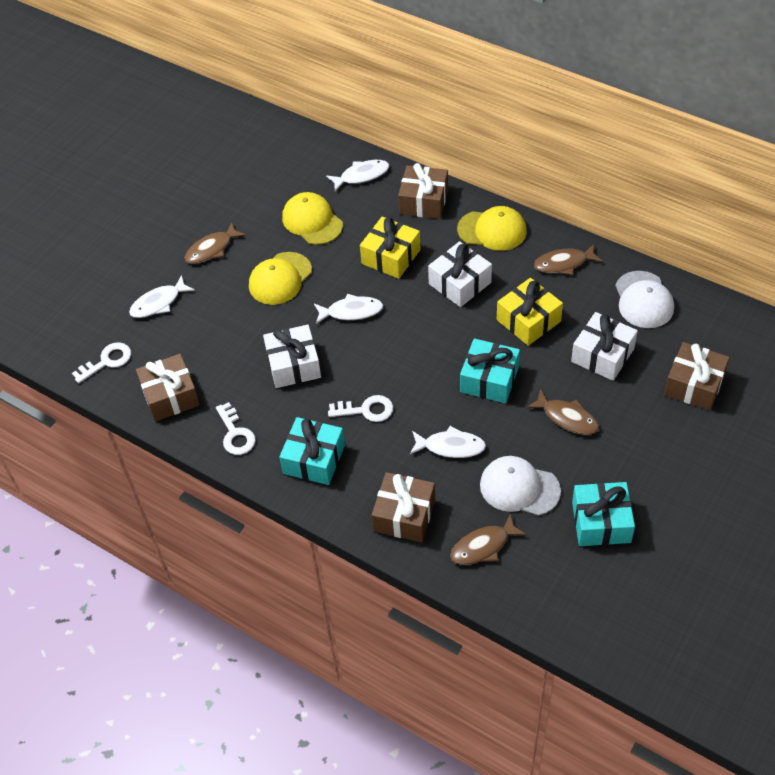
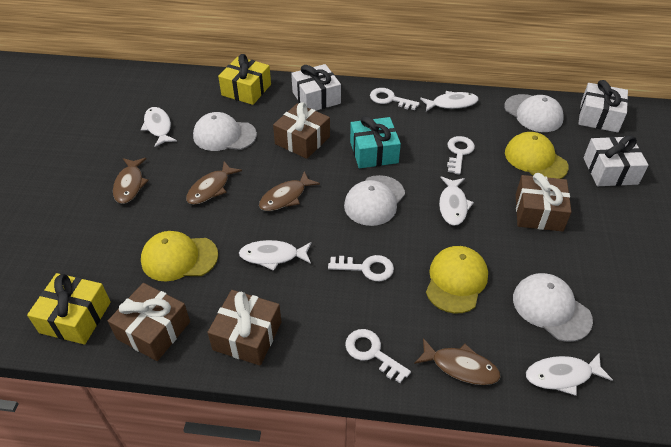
turquoise gift: 3 -> 1
white cap: 2 -> 4
white fish: 4 -> 5
white key: 3 -> 4

